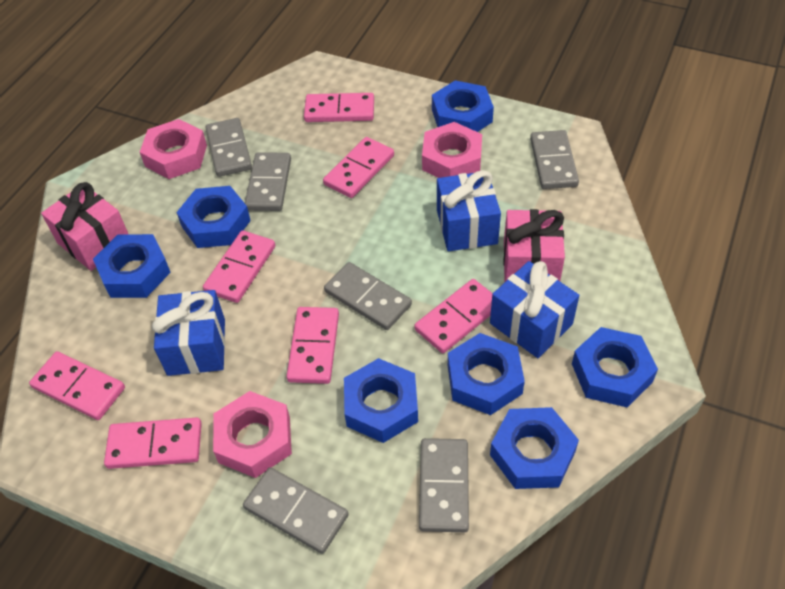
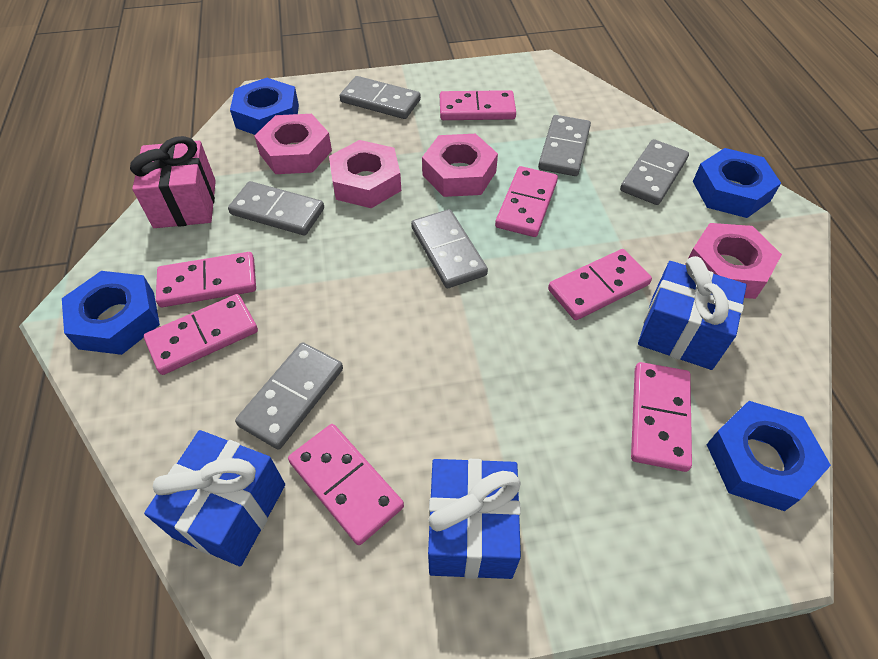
blue nut: 7 -> 4
pink gift: 2 -> 1
pink nut: 3 -> 4

